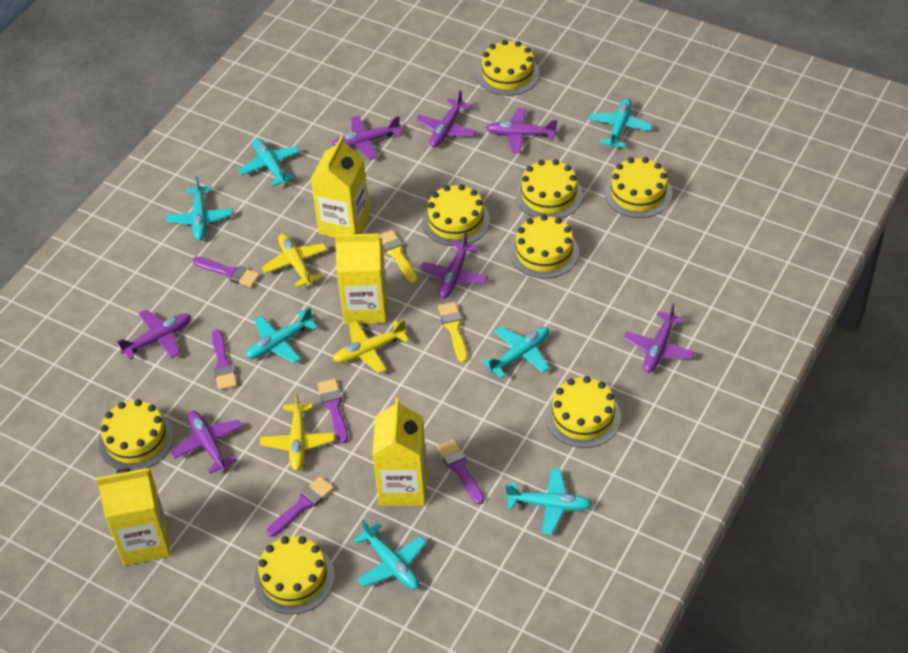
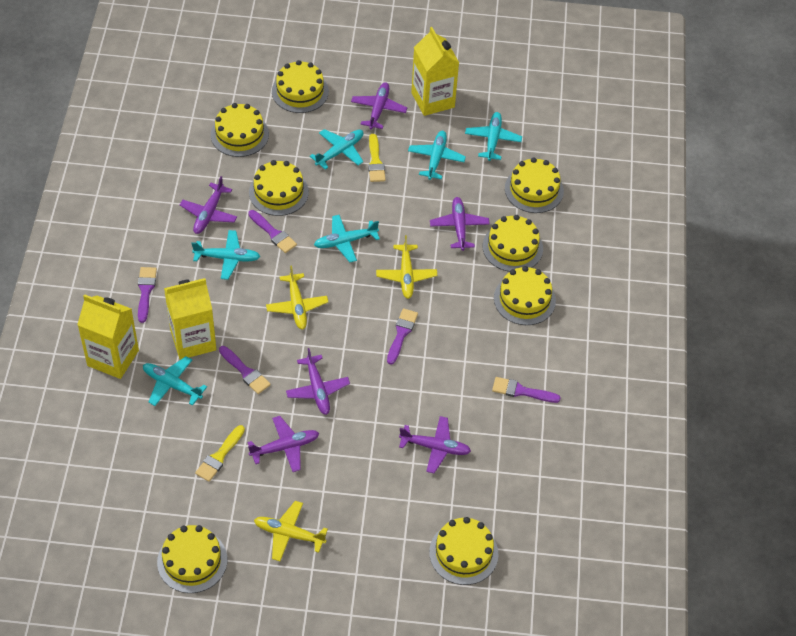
purple plane: 7 -> 6
turquoise plane: 7 -> 6
yellow carton: 4 -> 3

